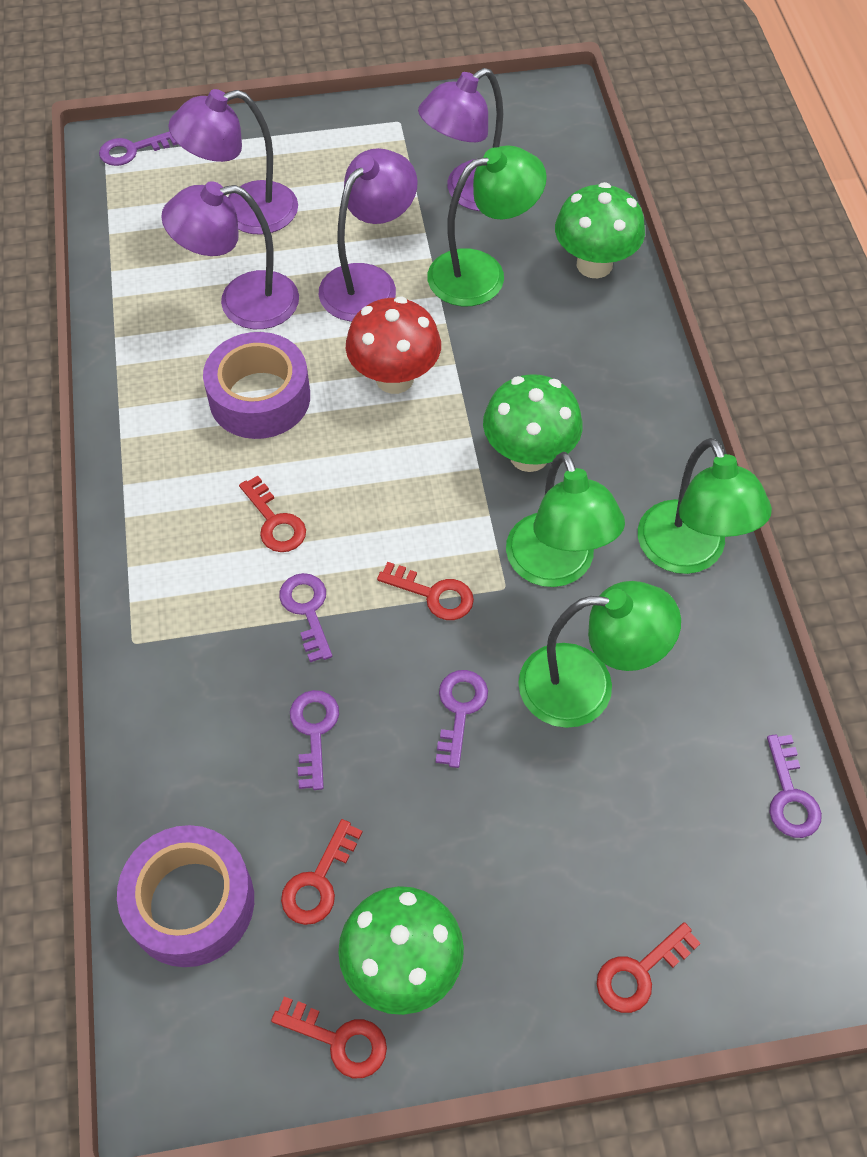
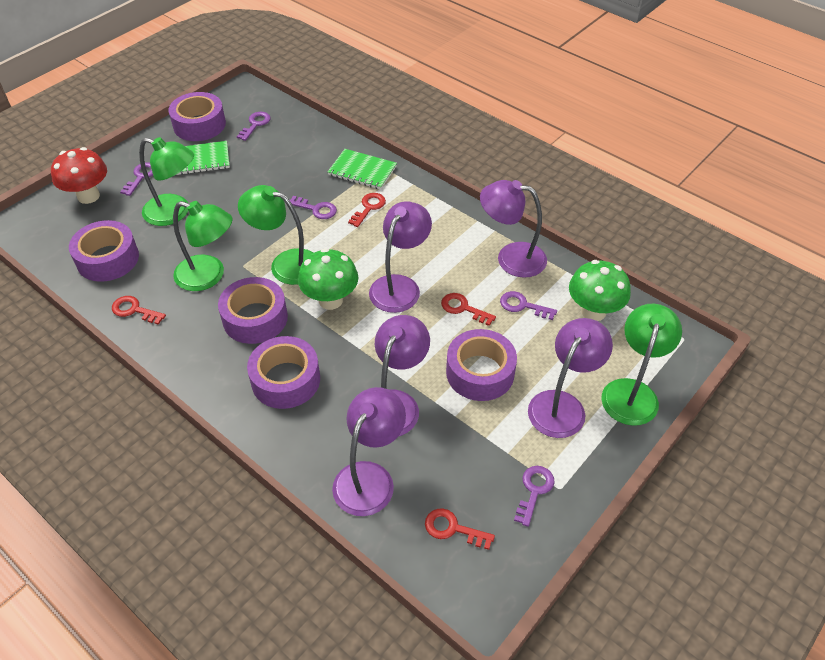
green mushroom: 3 -> 2
green notebook: 0 -> 2
purple lamp: 4 -> 5
purple tape: 2 -> 5
red key: 5 -> 4

